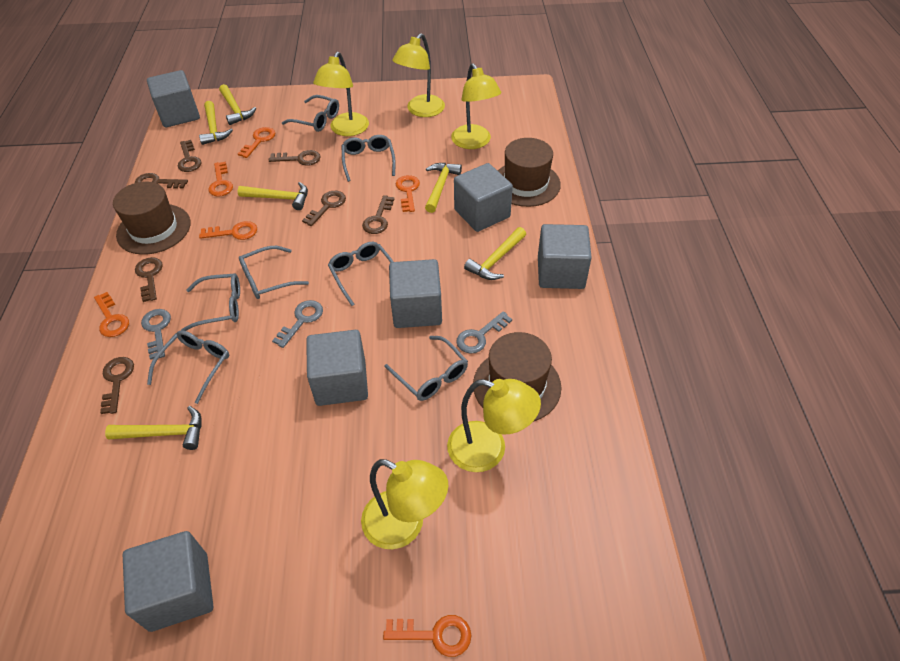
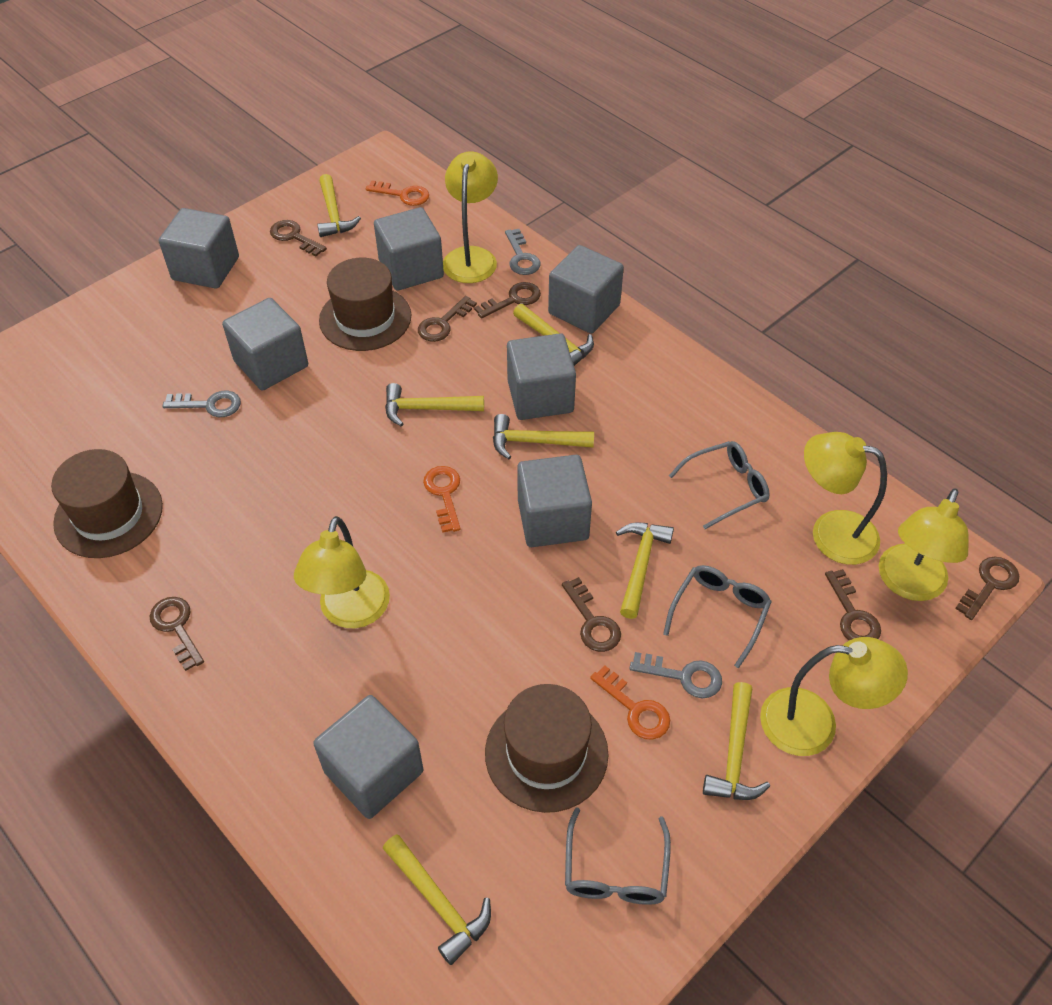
grey cube: 6 -> 7
grey glasses: 7 -> 3
orange key: 6 -> 3
yellow hammer: 6 -> 7

